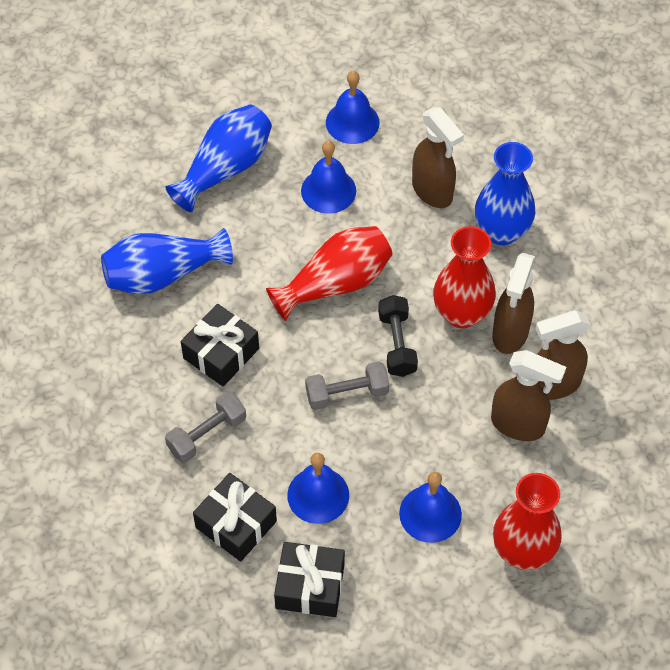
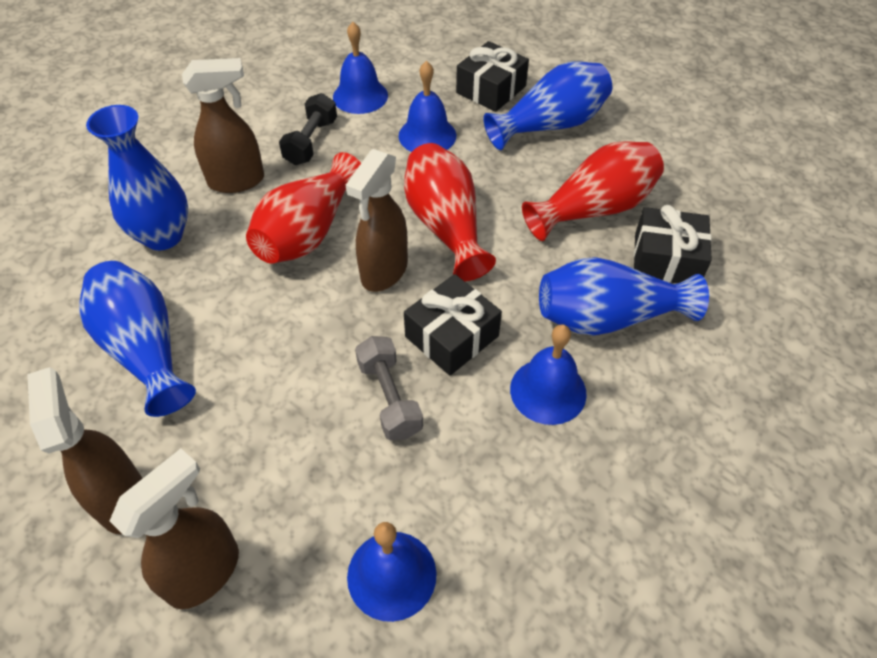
blue vase: 3 -> 4
grey dumbbell: 2 -> 1

